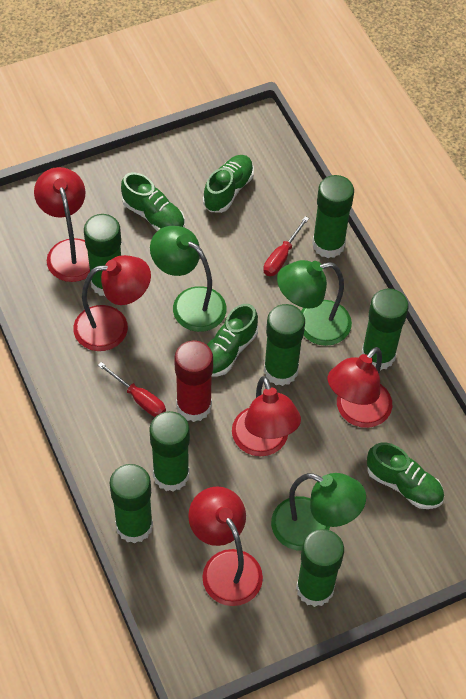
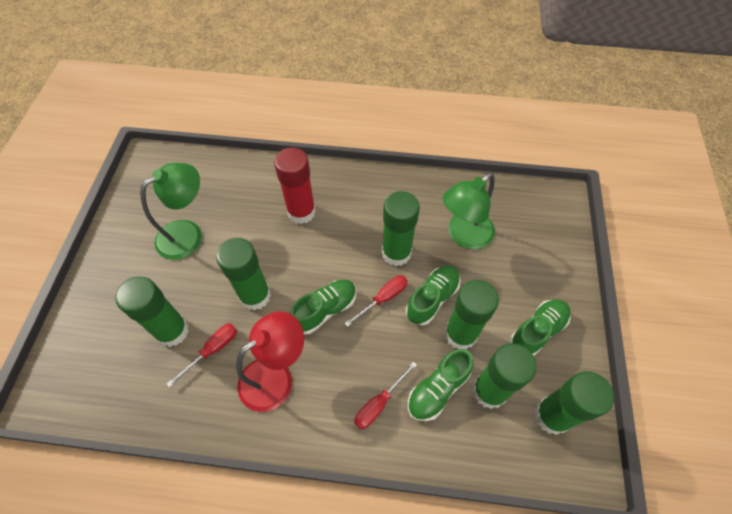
green glue stick: 7 -> 6
green lamp: 3 -> 2
red lamp: 5 -> 1
red screwdriver: 2 -> 3

